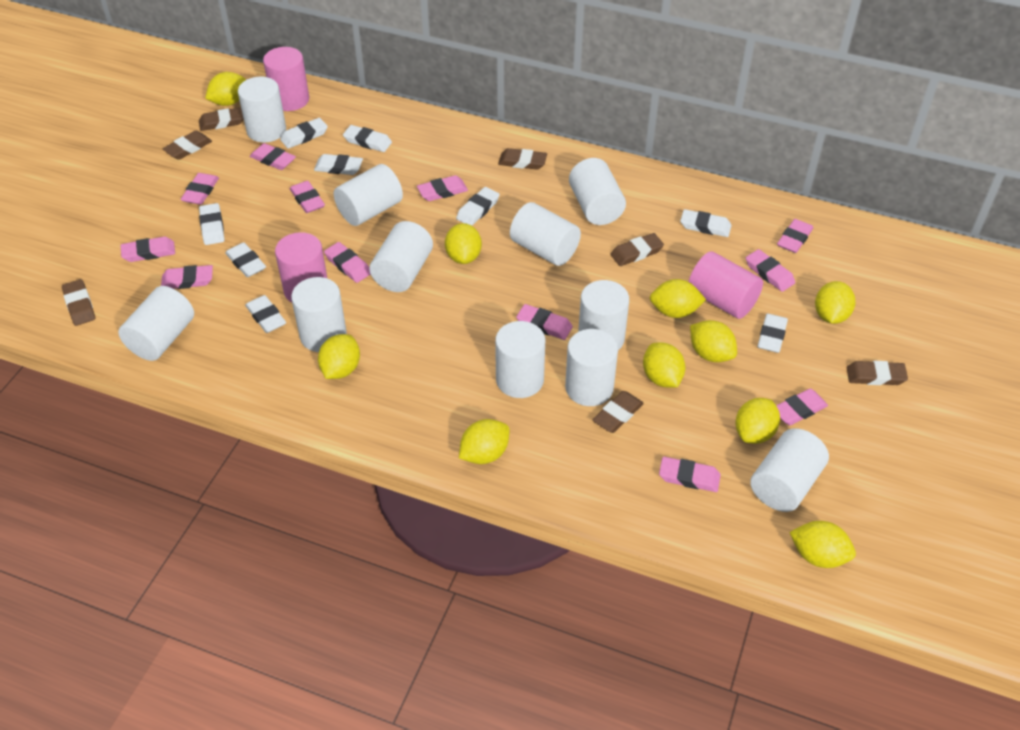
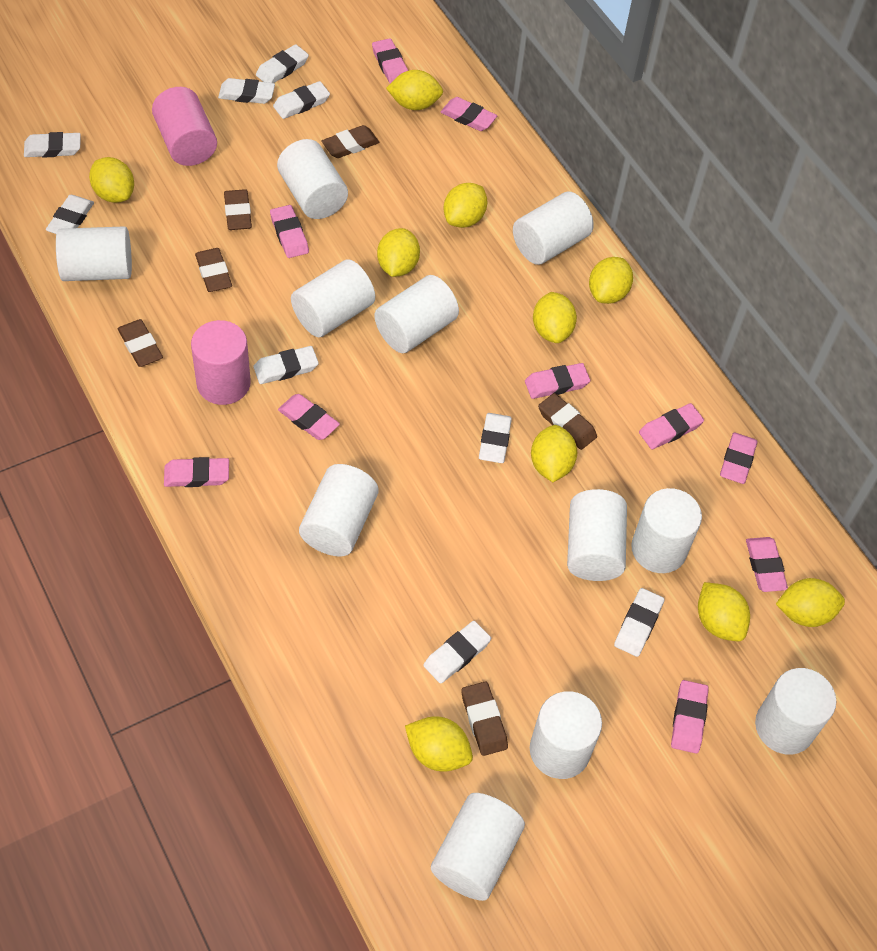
brown eraser: 7 -> 6
pink cylinder: 3 -> 2
pink eraser: 12 -> 10

